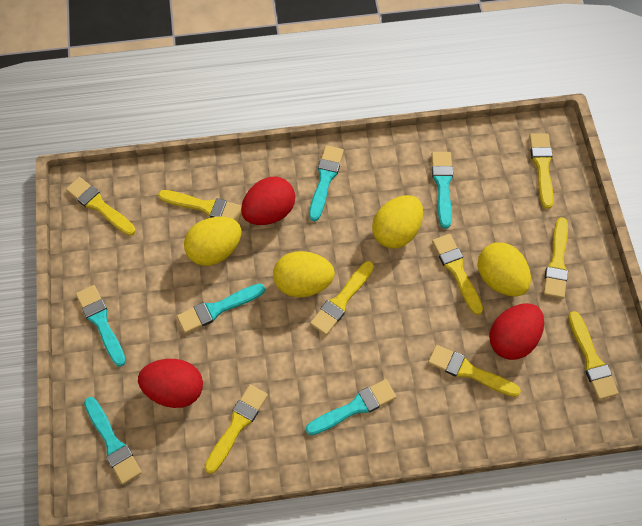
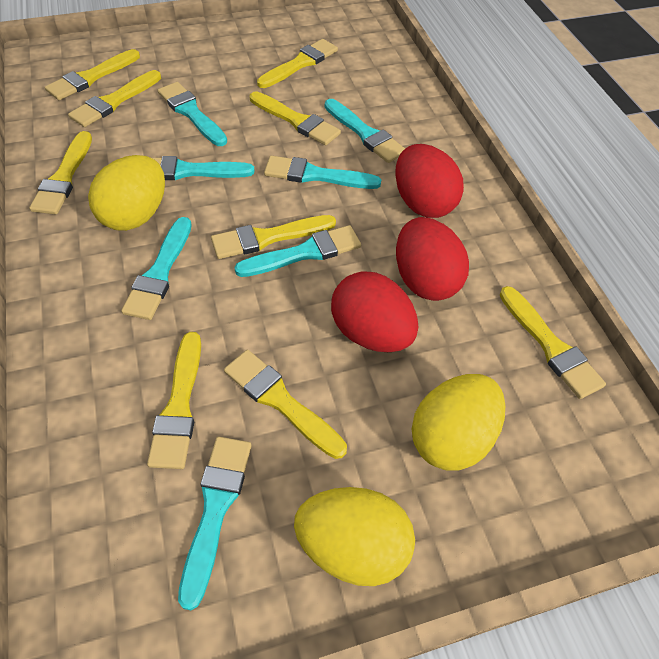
turquoise brush: 6 -> 7
yellow egg: 4 -> 3

